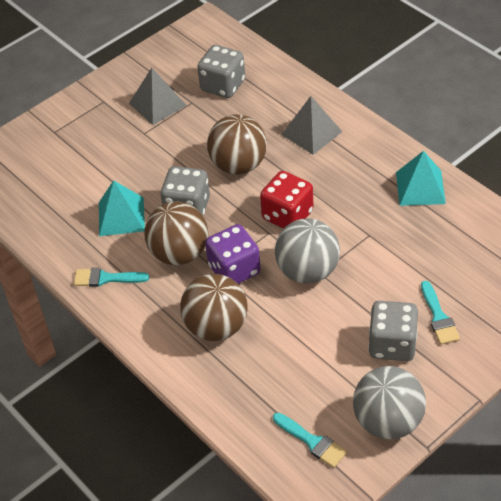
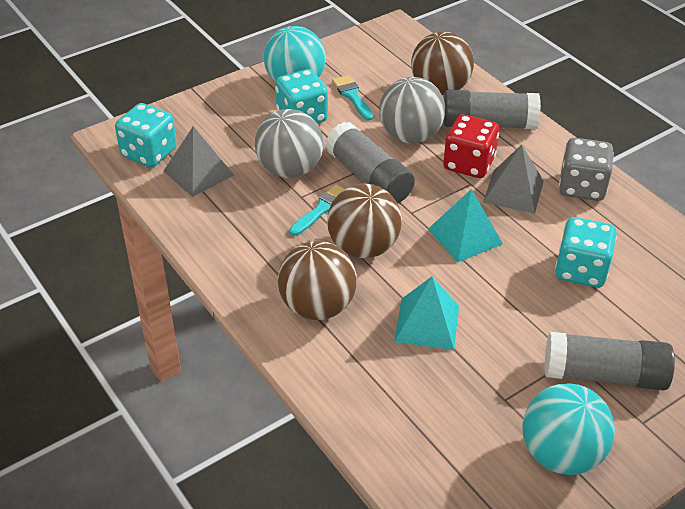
grey dice: 3 -> 1
grey glue stick: 0 -> 3
purple dice: 1 -> 0
turquoise ball: 0 -> 2
turquoise brush: 3 -> 2
turquoise dice: 0 -> 3

